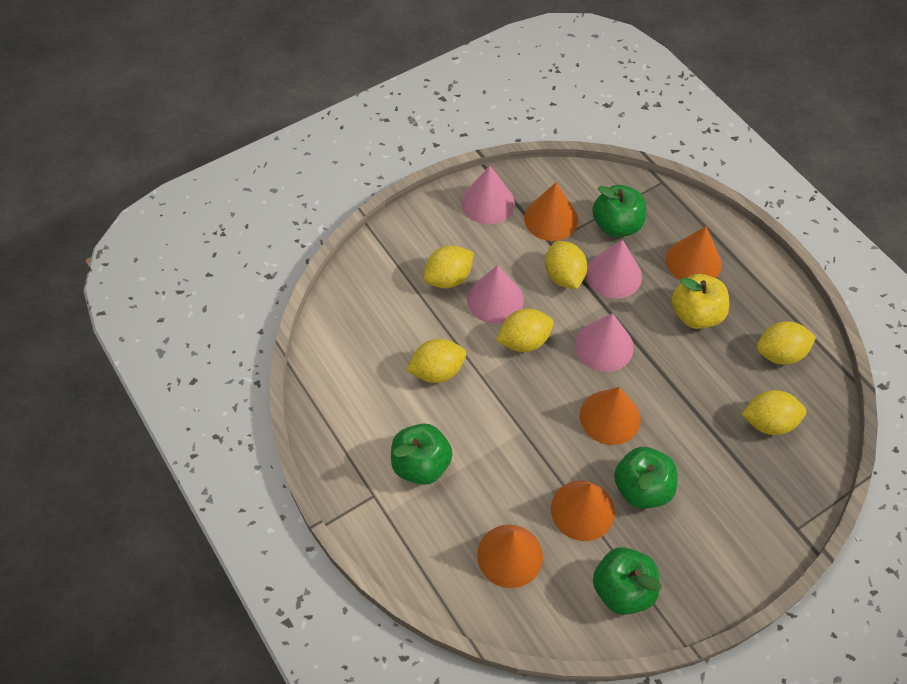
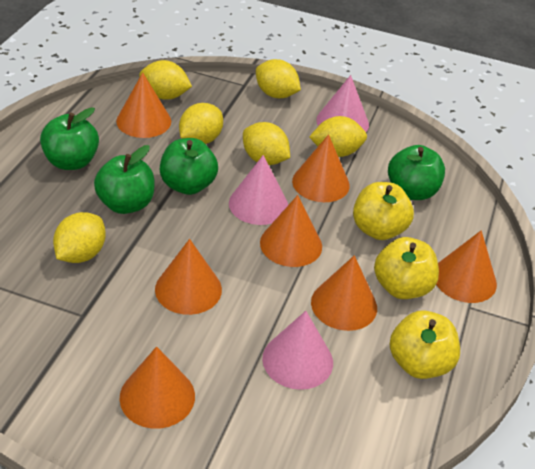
orange cone: 5 -> 7
pink cone: 4 -> 3
yellow apple: 1 -> 3

